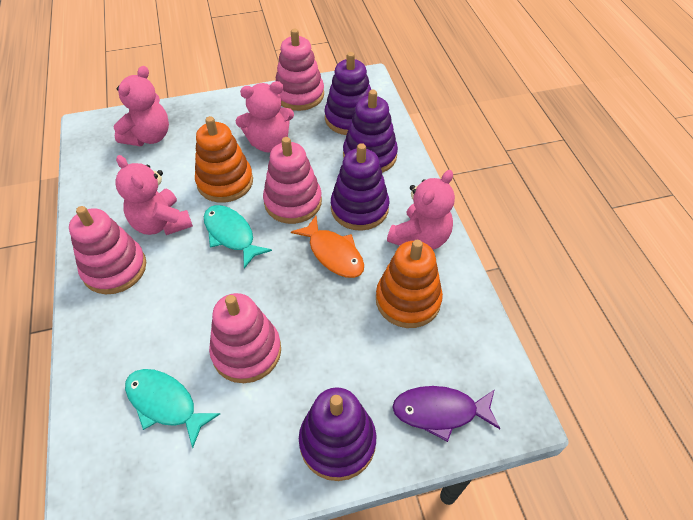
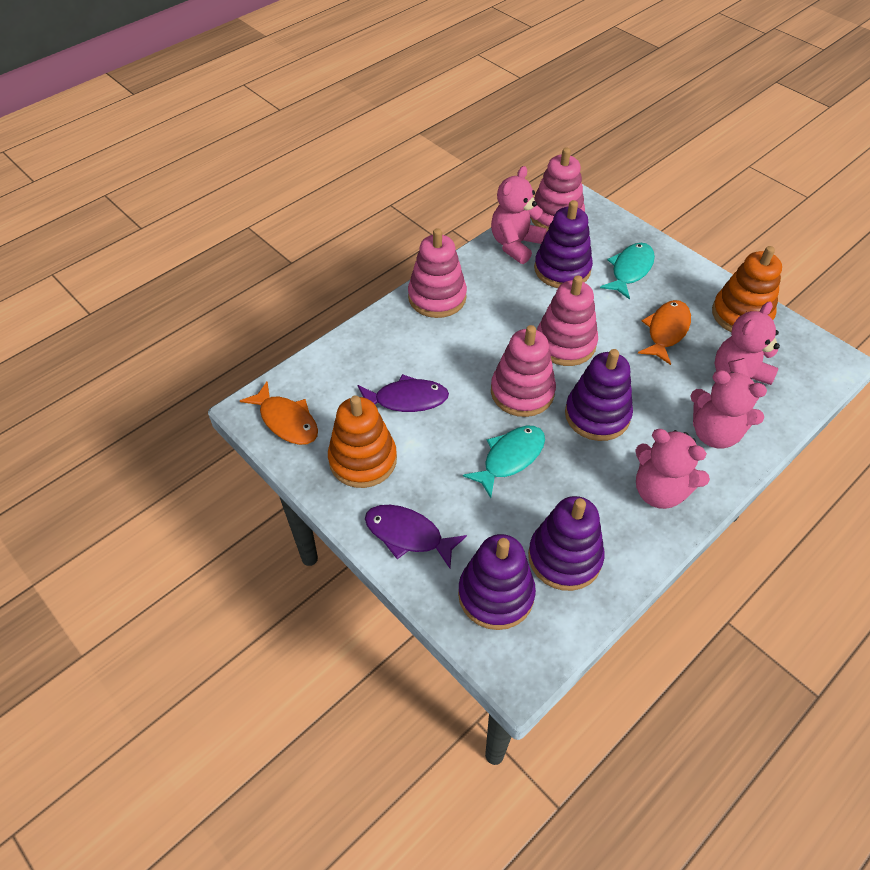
orange fish: 1 -> 2
purple fish: 1 -> 2

